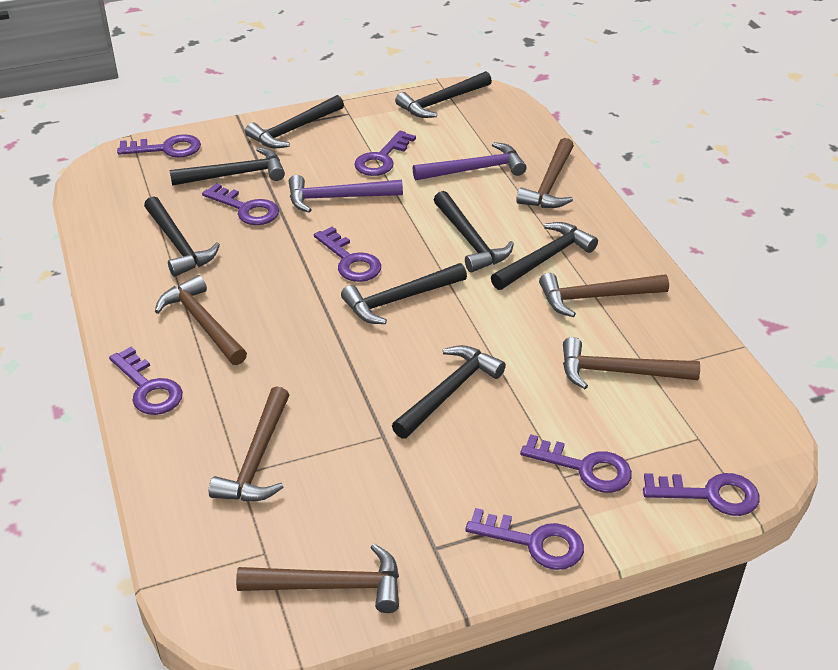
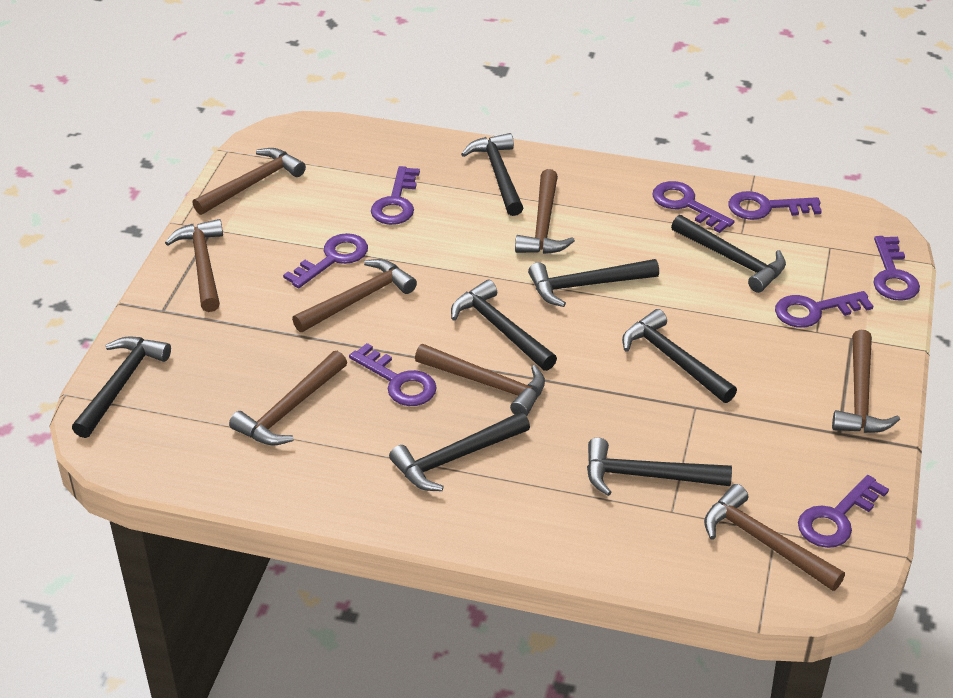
brown hammer: 6 -> 8
purple hammer: 2 -> 0

